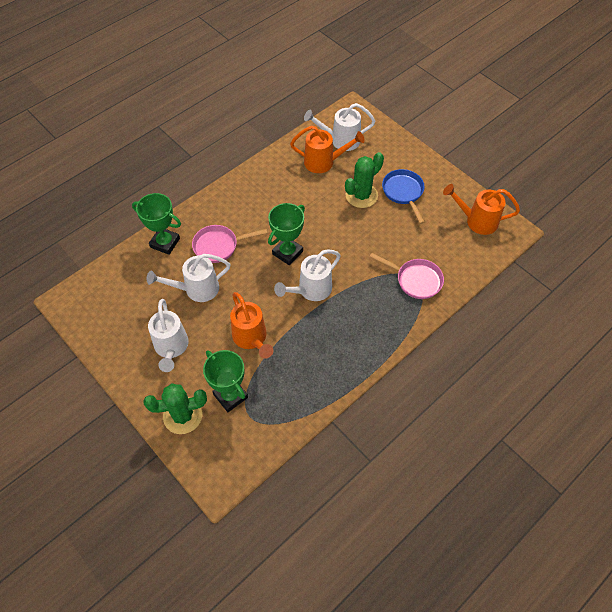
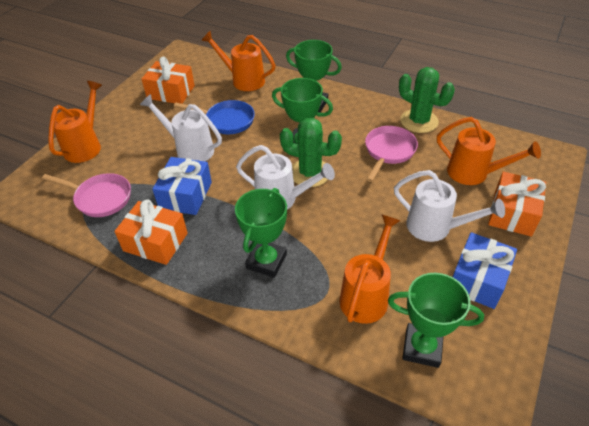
blue gift: 0 -> 2
green trophy: 3 -> 4
orange gift: 0 -> 3
orange watering can: 3 -> 4
white watering can: 4 -> 3

